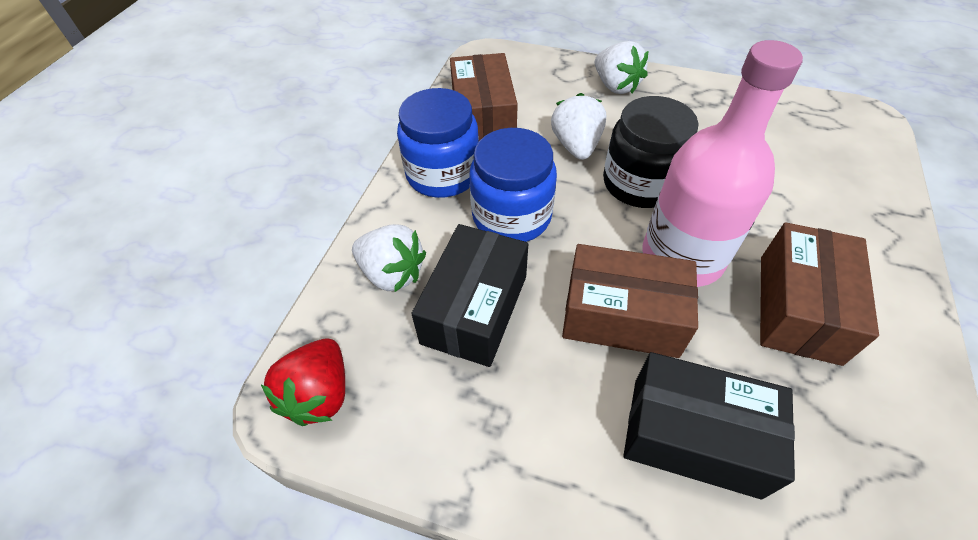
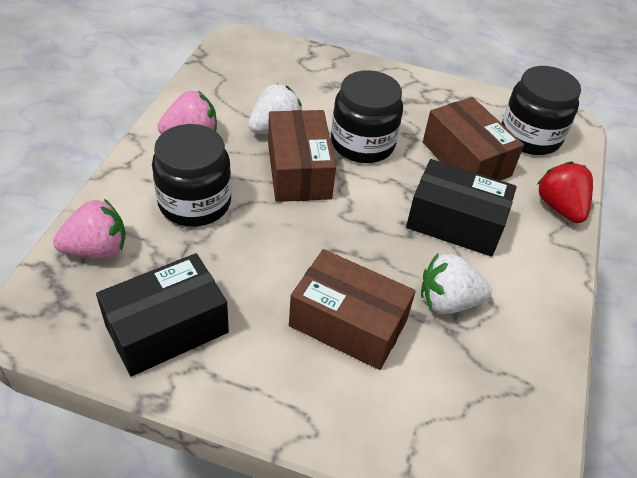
black jar: 1 -> 3
blue jar: 2 -> 0
pink bottle: 1 -> 0
pink strawberry: 0 -> 2
white strawberry: 3 -> 2

